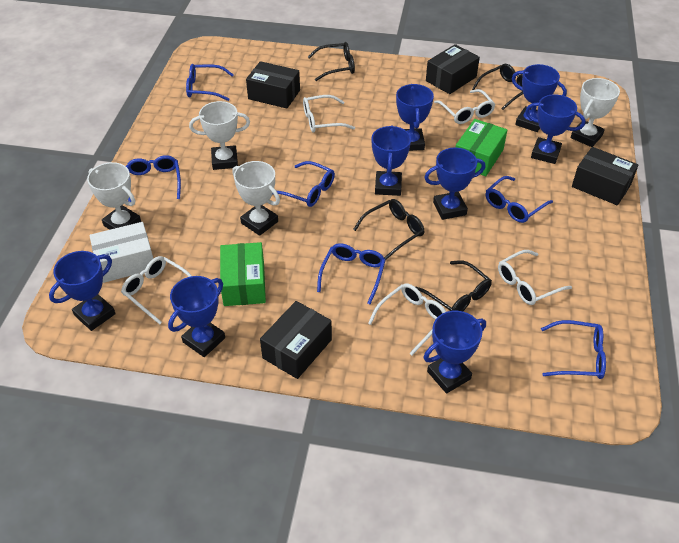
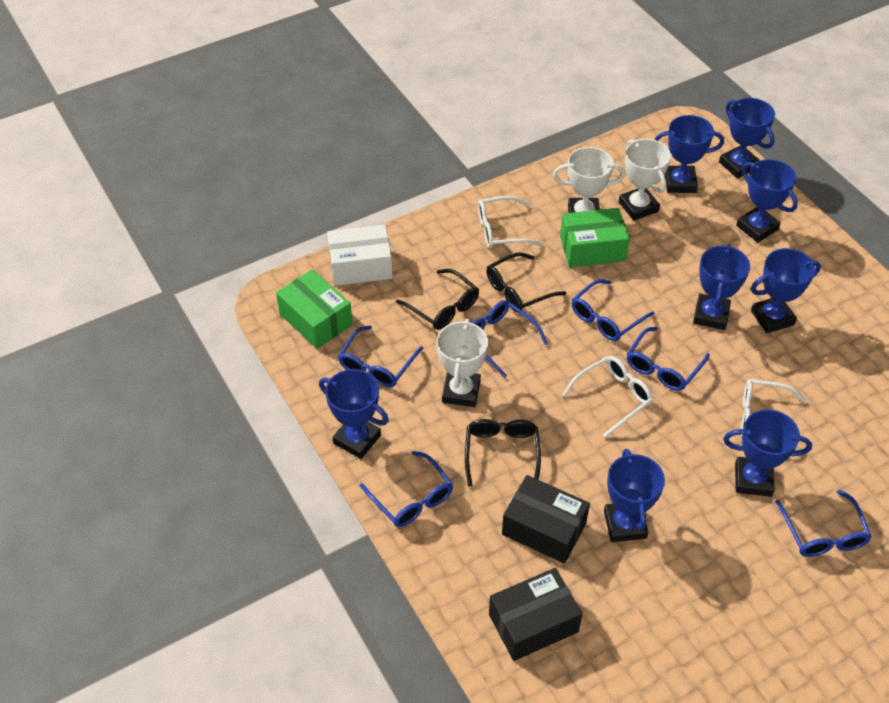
black box: 4 -> 2
black glasses: 4 -> 3
white glasses: 5 -> 3
white trophy: 4 -> 3

